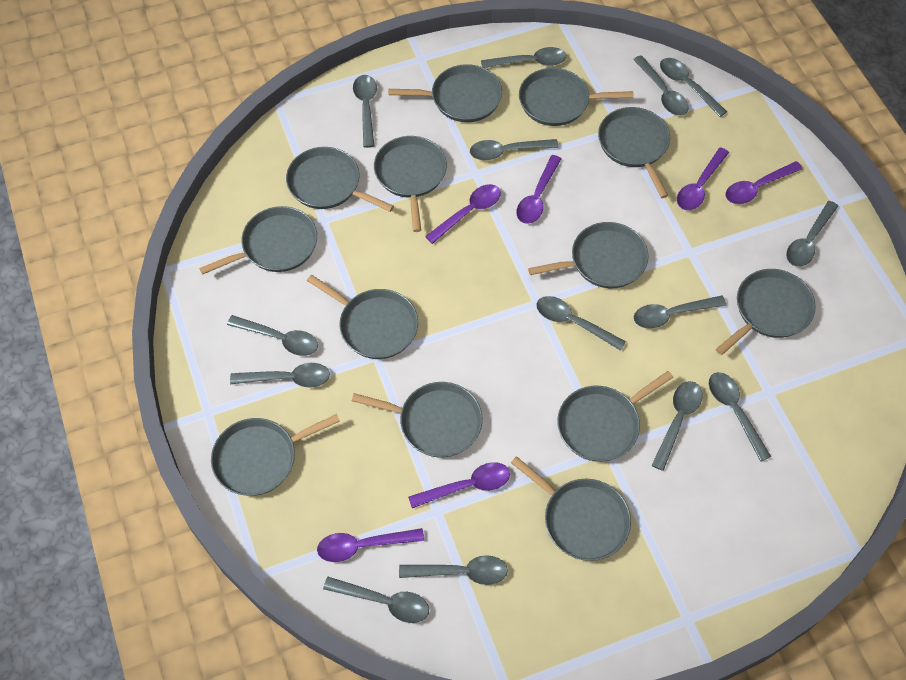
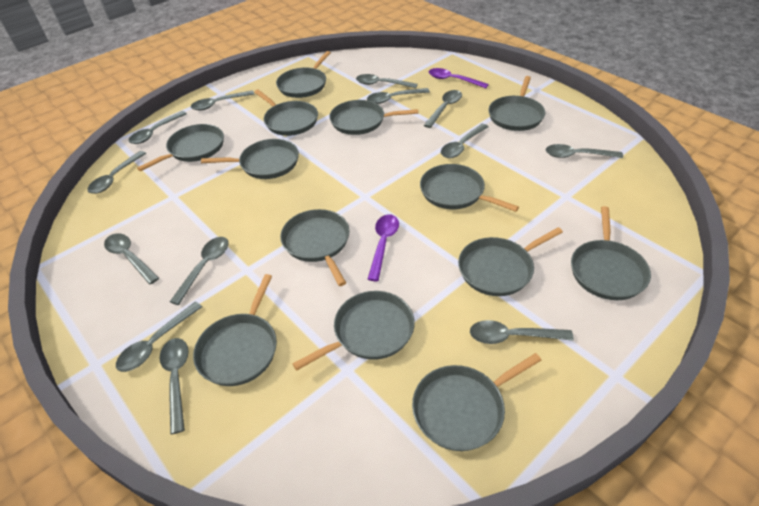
grey spoon: 14 -> 13
purple spoon: 6 -> 2

